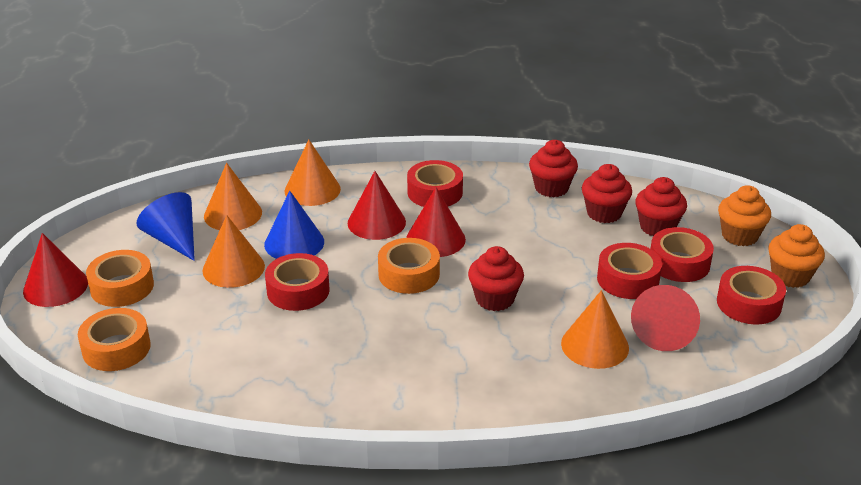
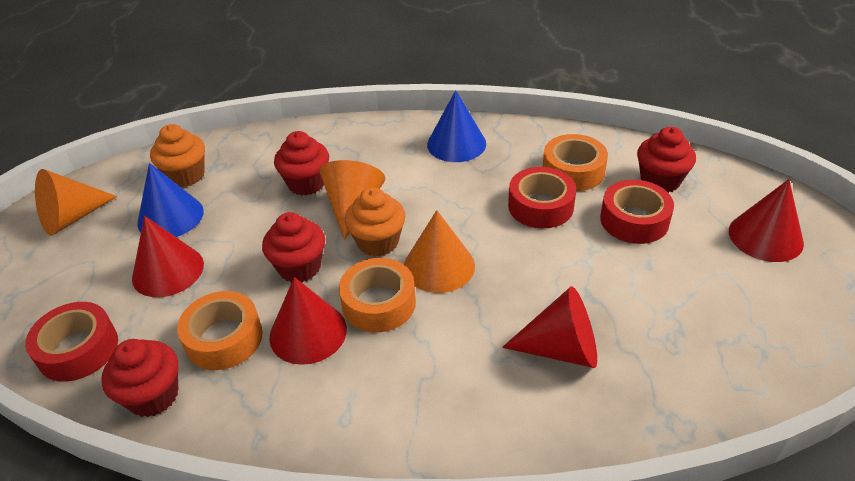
orange cone: 4 -> 3
red tape: 5 -> 3

